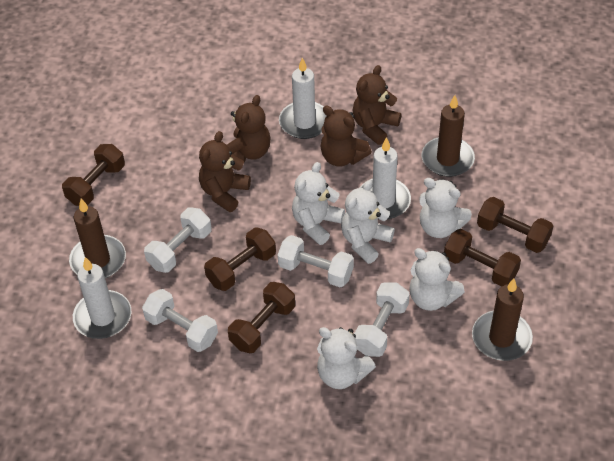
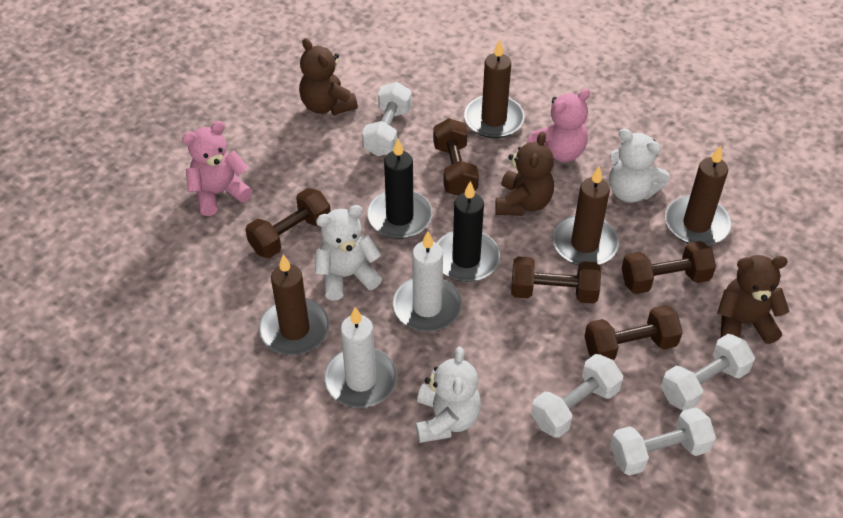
black candle: 0 -> 2
brown candle: 3 -> 4
brown teddy bear: 4 -> 3
pink teddy bear: 0 -> 2
white candle: 3 -> 2
white teddy bear: 5 -> 3

